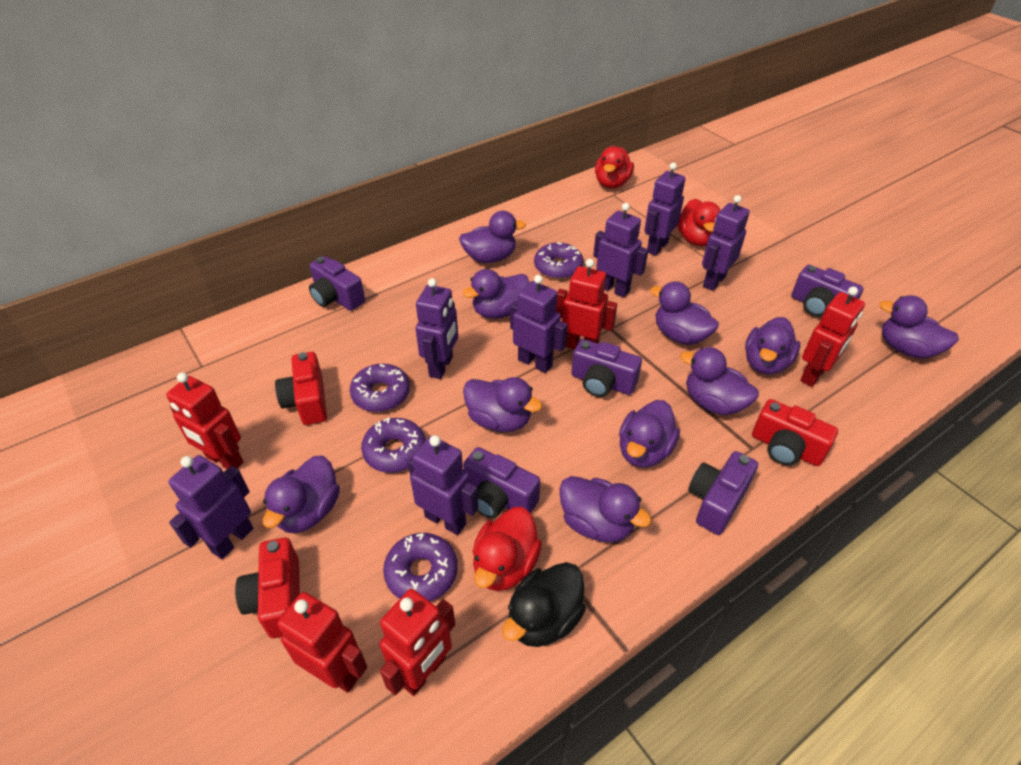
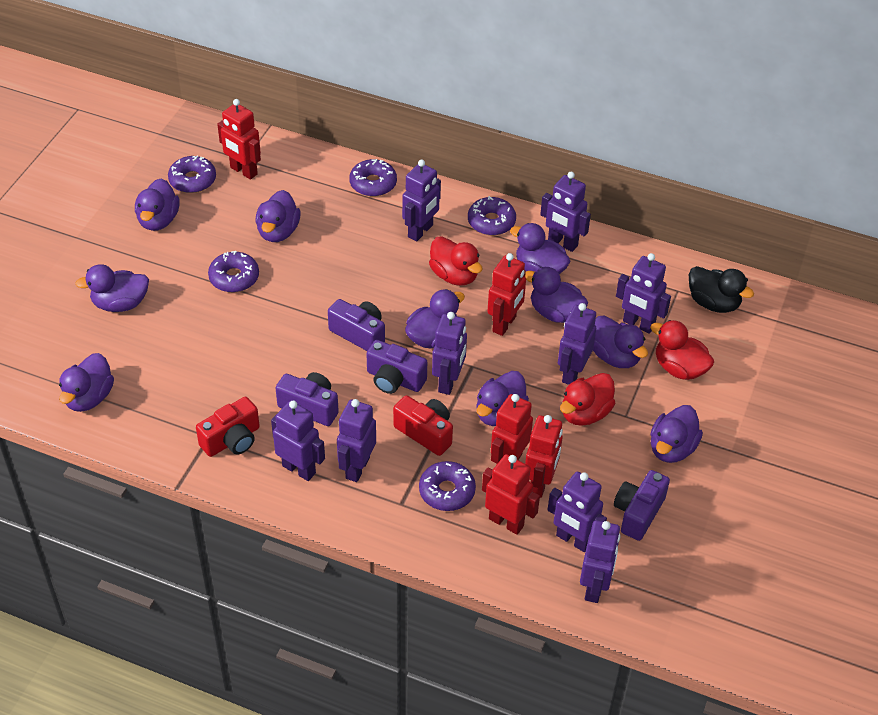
purple camera: 5 -> 4
purple donut: 4 -> 5
purple robot: 7 -> 9
red camera: 3 -> 2

